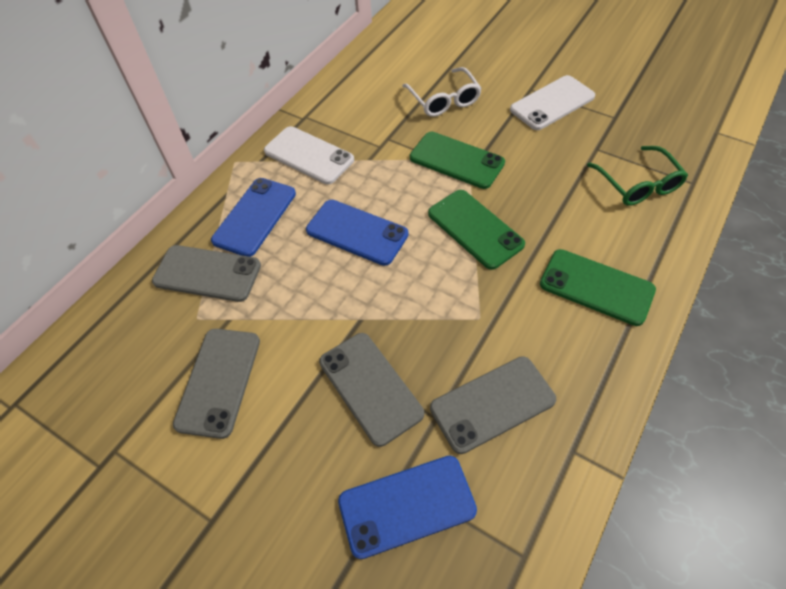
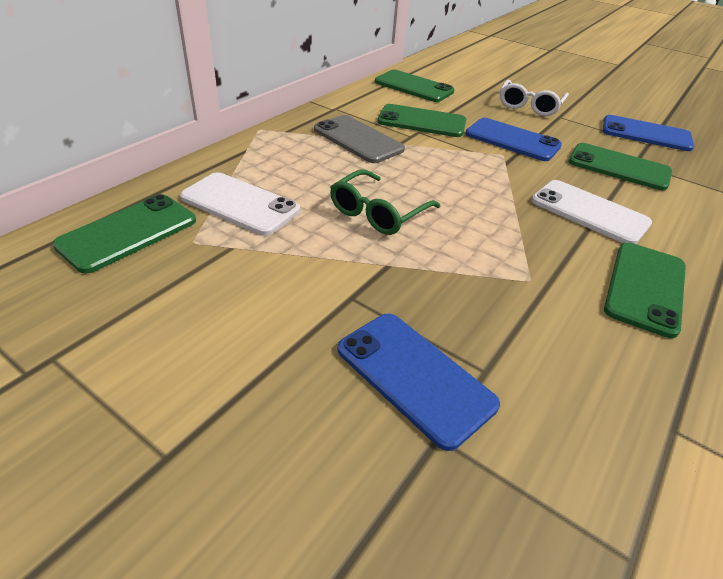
green phone: 3 -> 5
grey phone: 4 -> 1

